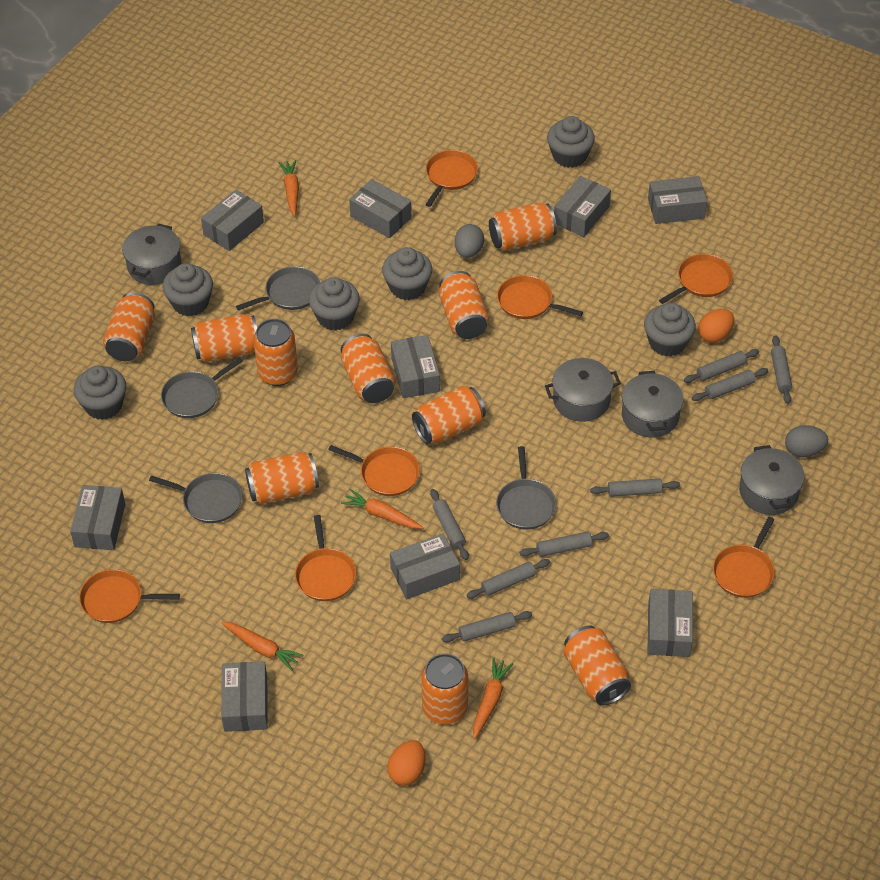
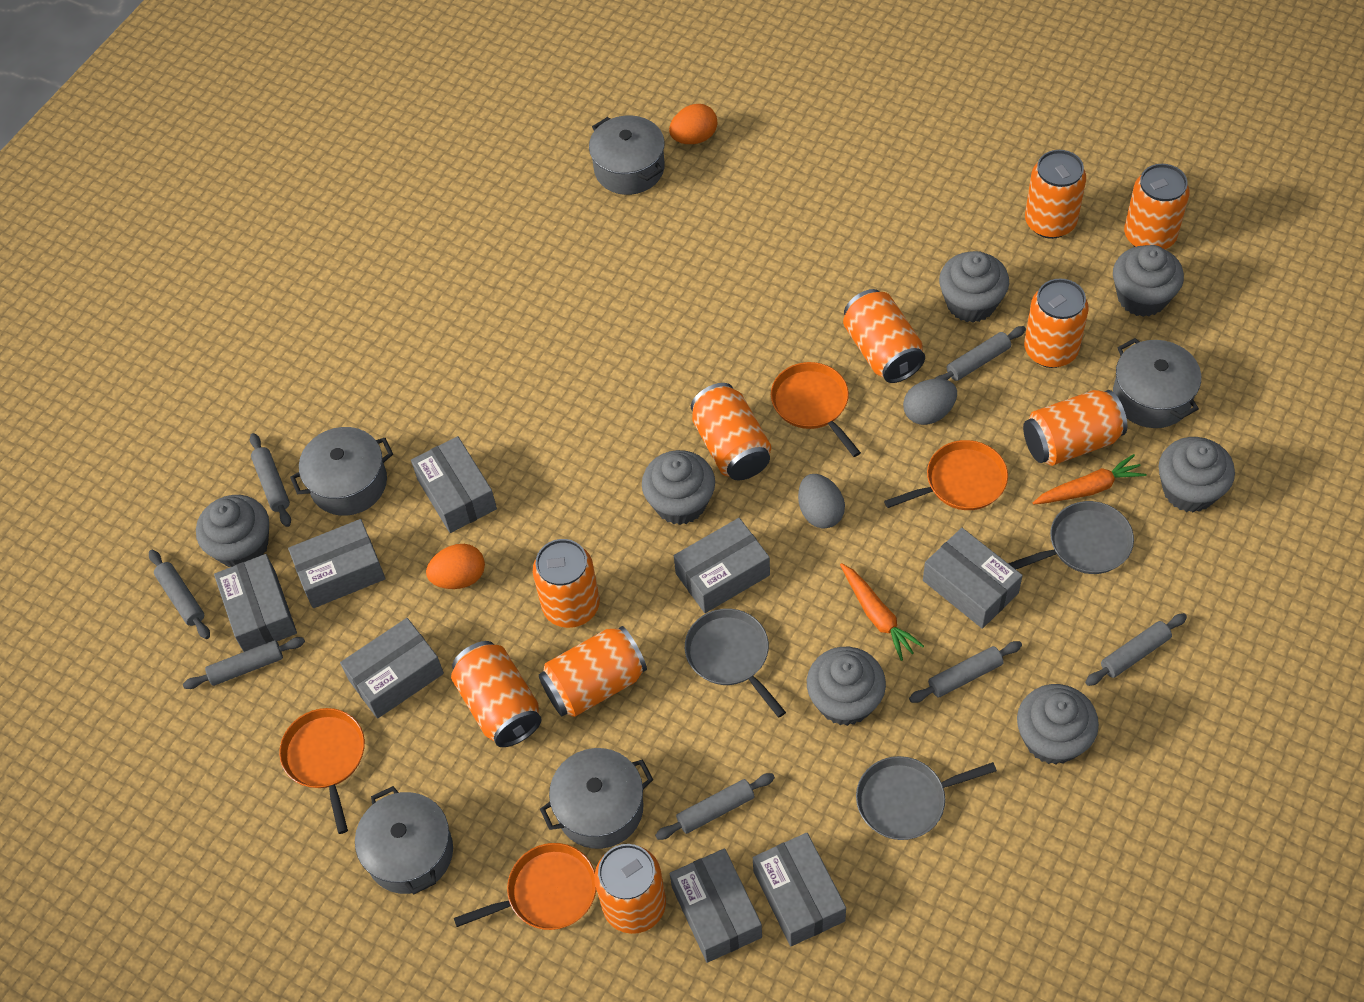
grey box: 9 -> 8
grey cupcake: 6 -> 7
grey pan: 4 -> 3
grey pot: 4 -> 5
grey rolling pin: 8 -> 7
orange carrot: 4 -> 2
orange pan: 7 -> 4

